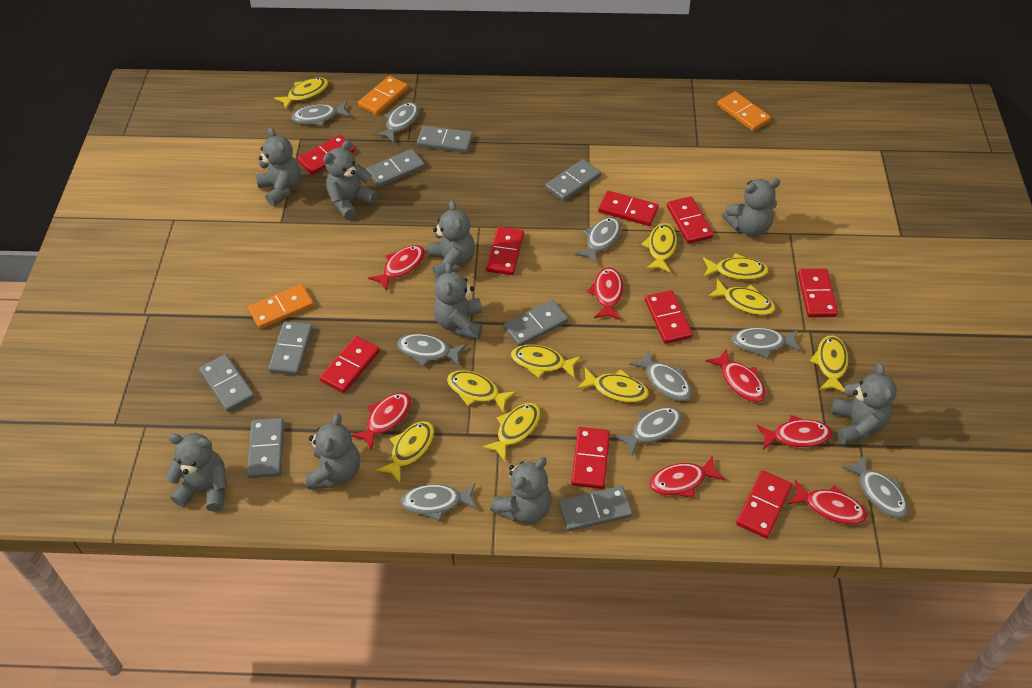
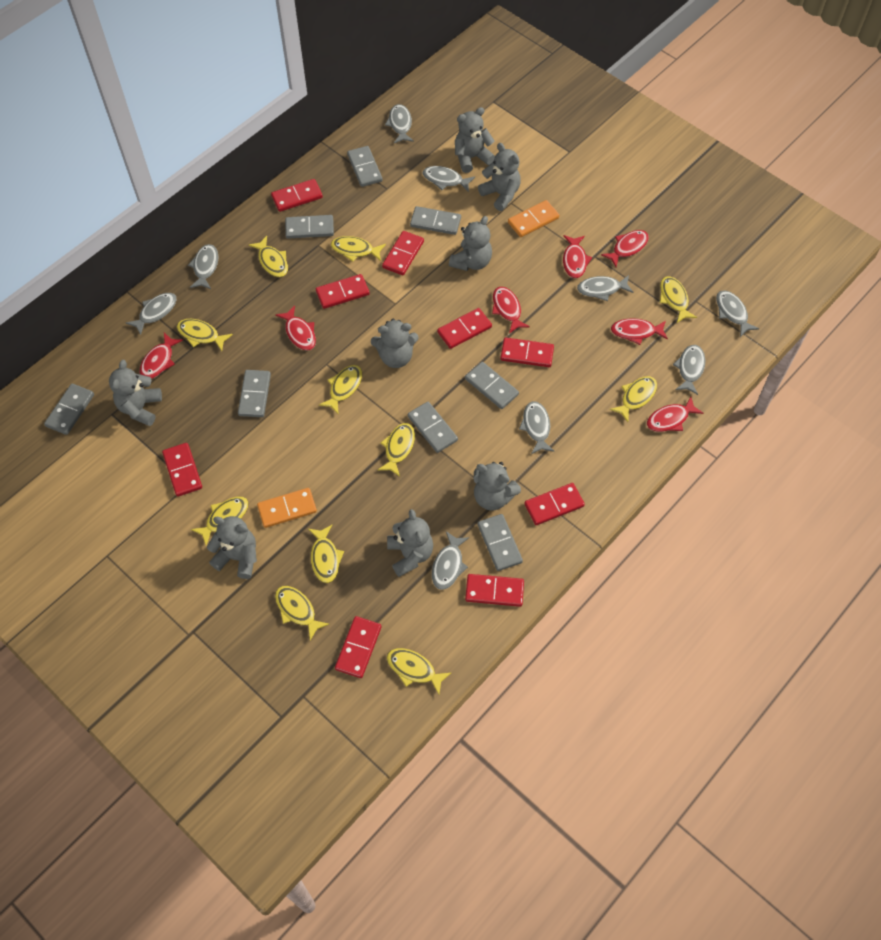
grey teddy bear: 9 -> 8
orange domino: 3 -> 2
yellow fish: 10 -> 11

